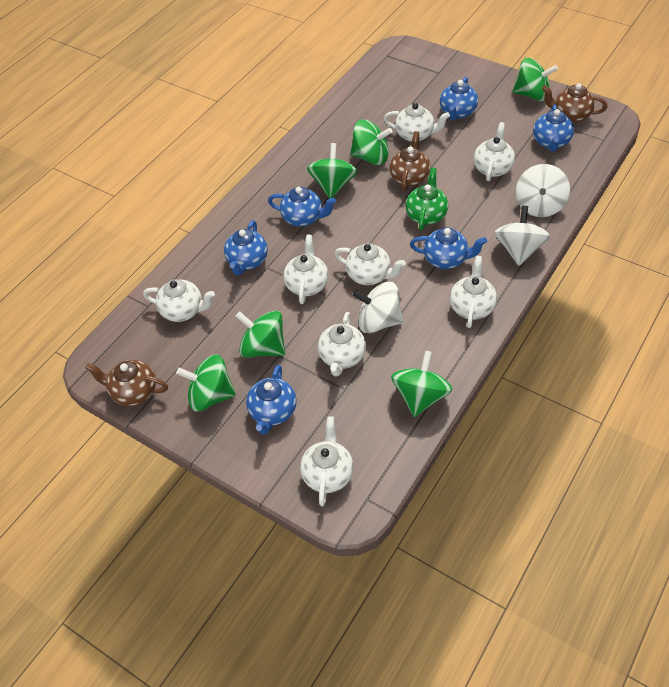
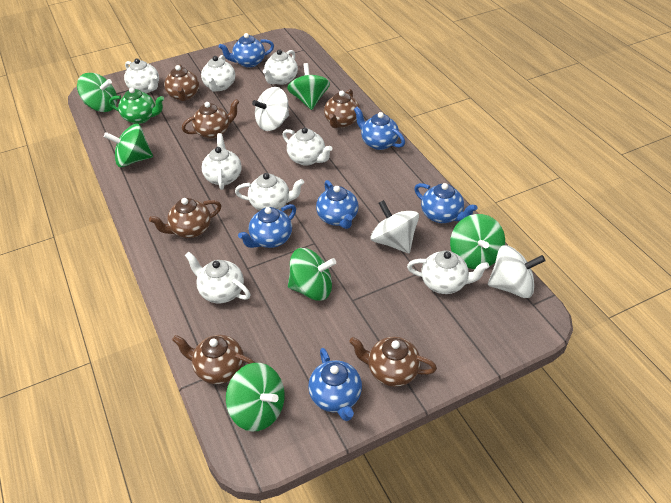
brown teapot: 3 -> 6

